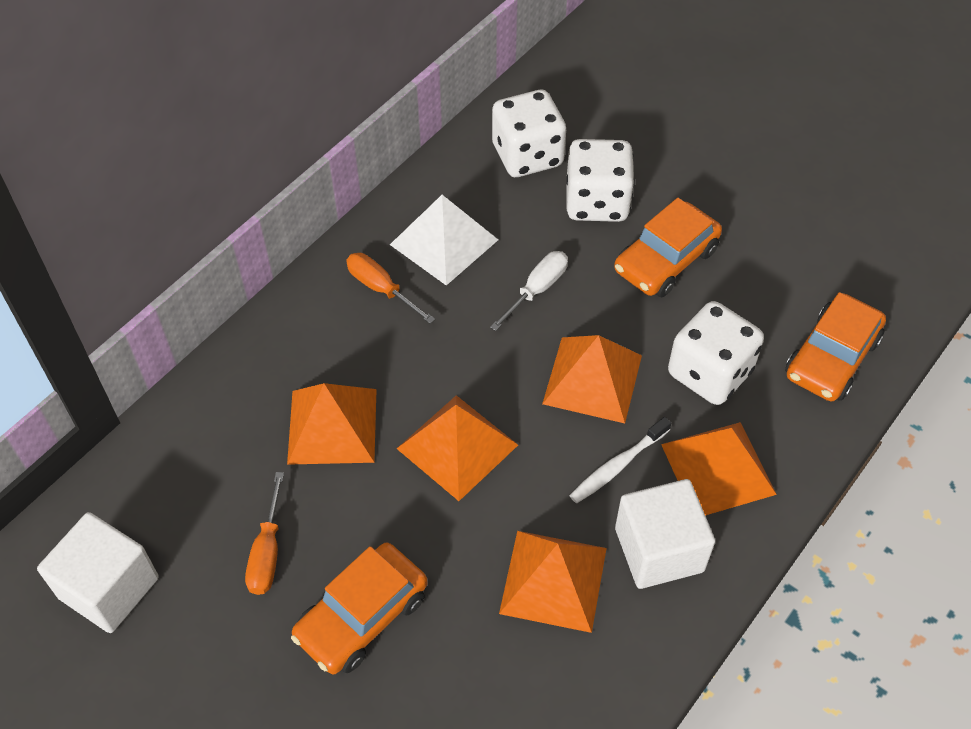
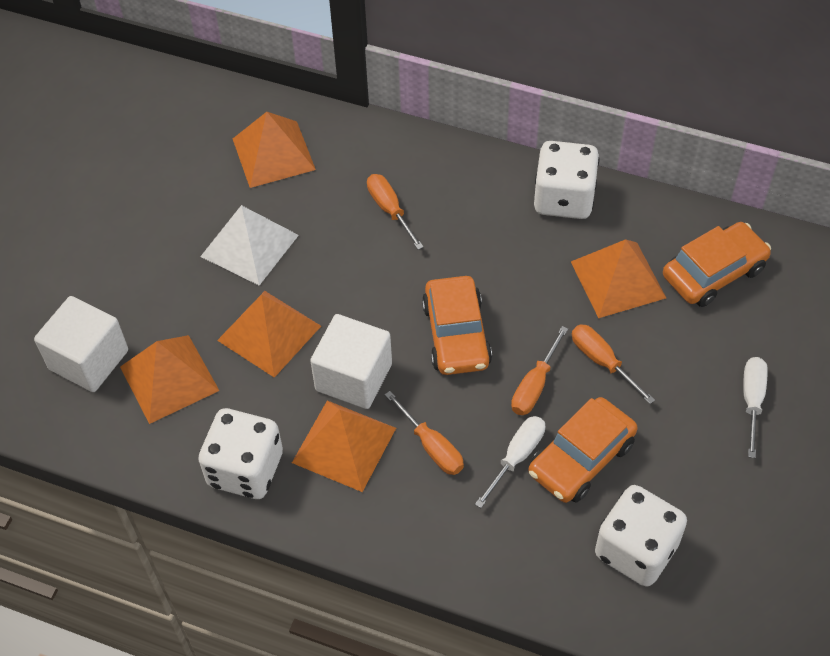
orange screwdriver: 2 -> 4
white screwdriver: 1 -> 2
white toothbrush: 1 -> 0

